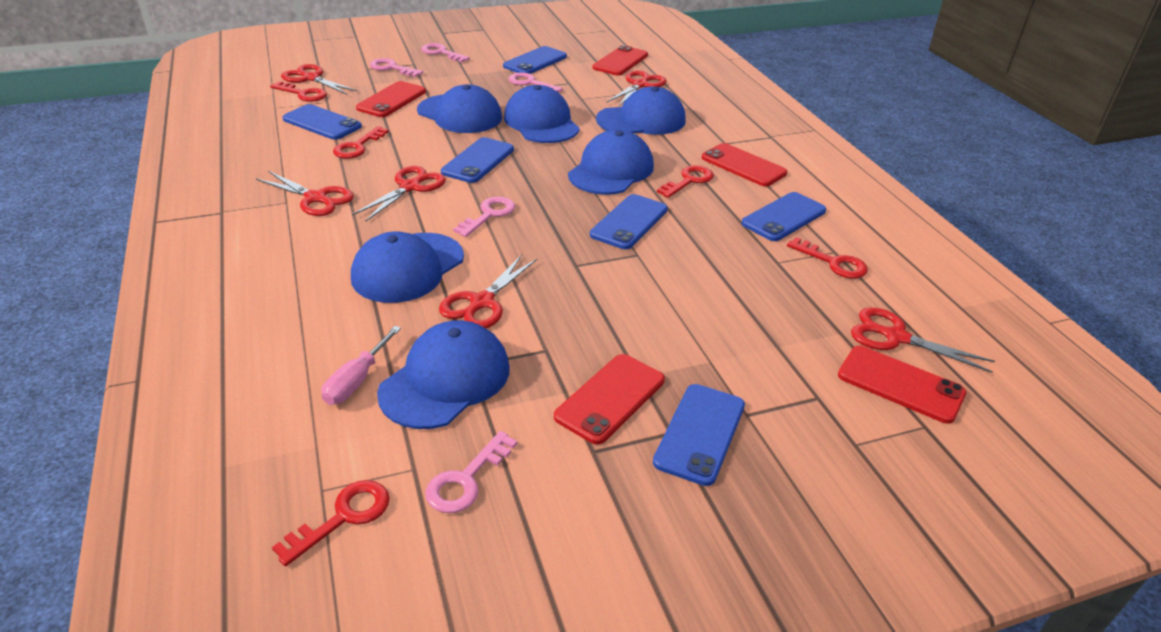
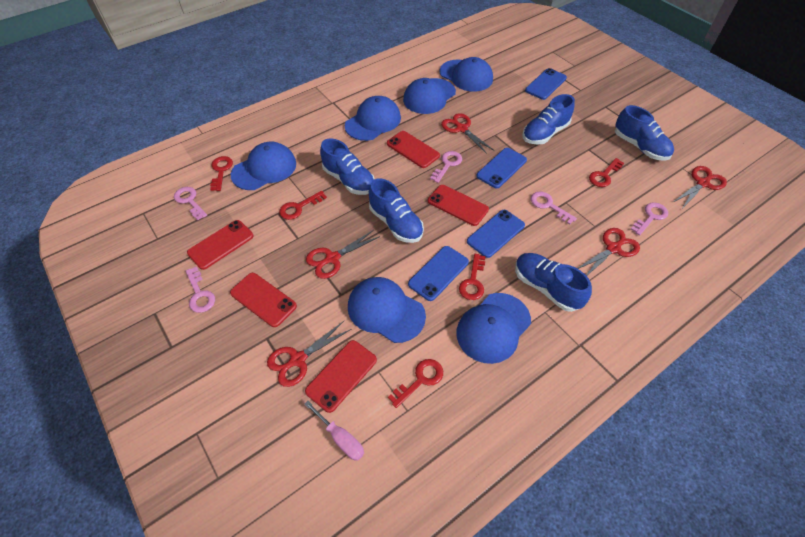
blue phone: 6 -> 4
blue shoe: 0 -> 5
red scissors: 6 -> 5

